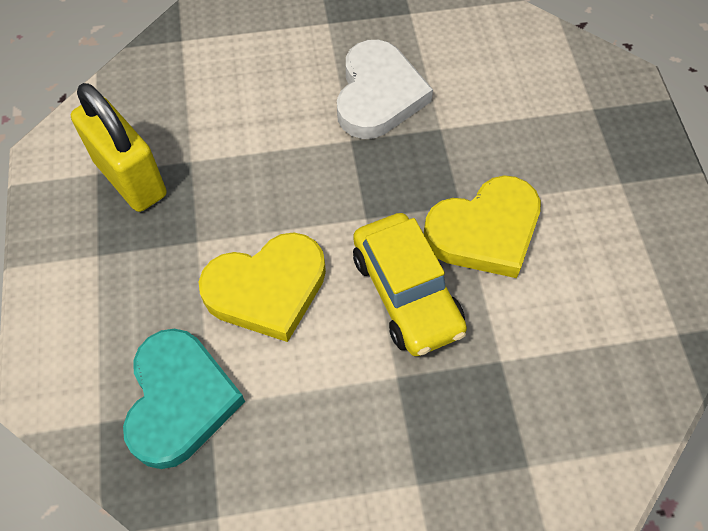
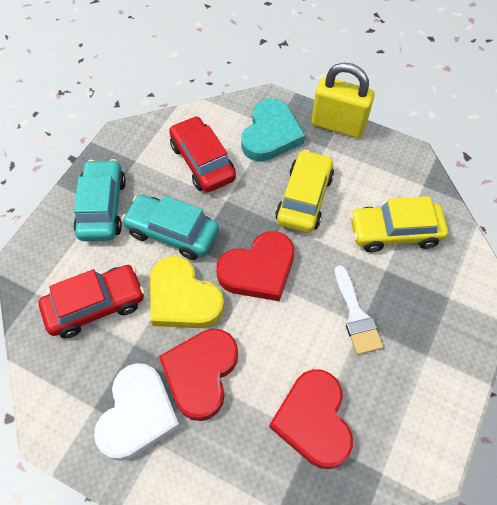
red car: 0 -> 2
red heart: 0 -> 3
turquoise car: 0 -> 2
white brush: 0 -> 1
yellow car: 1 -> 2
yellow heart: 2 -> 1

